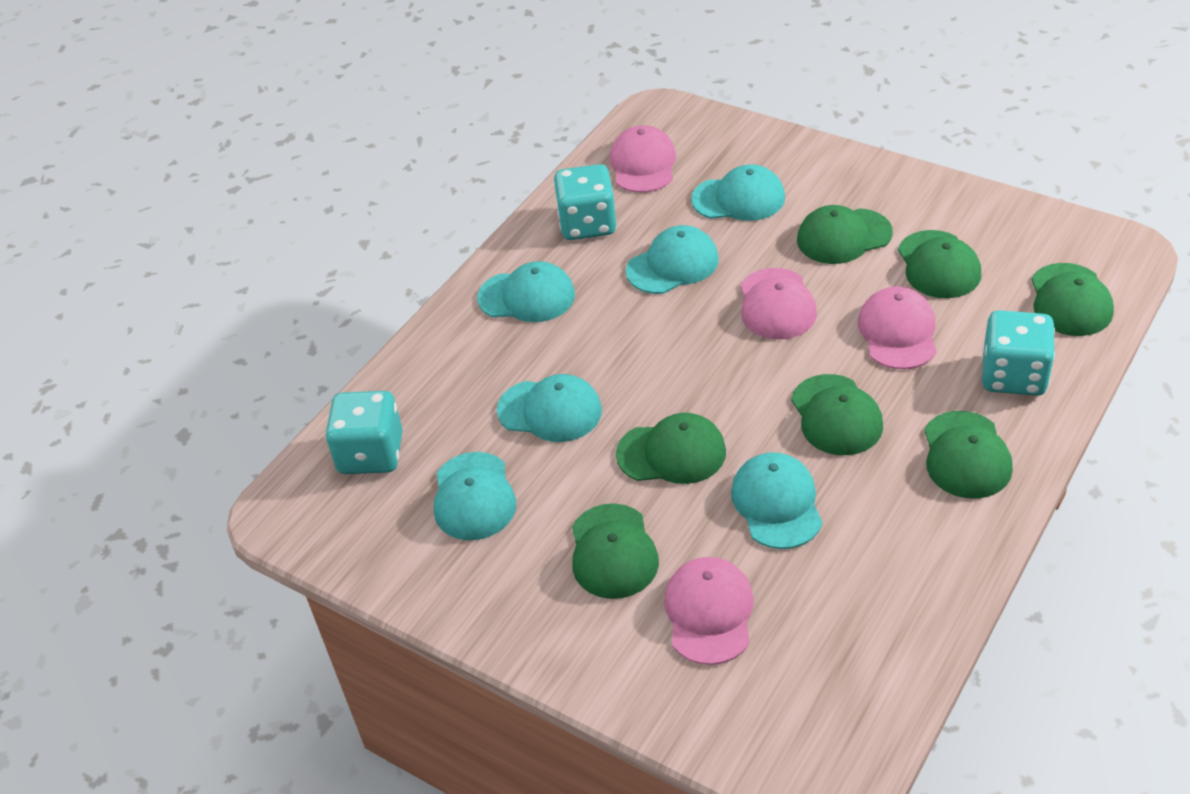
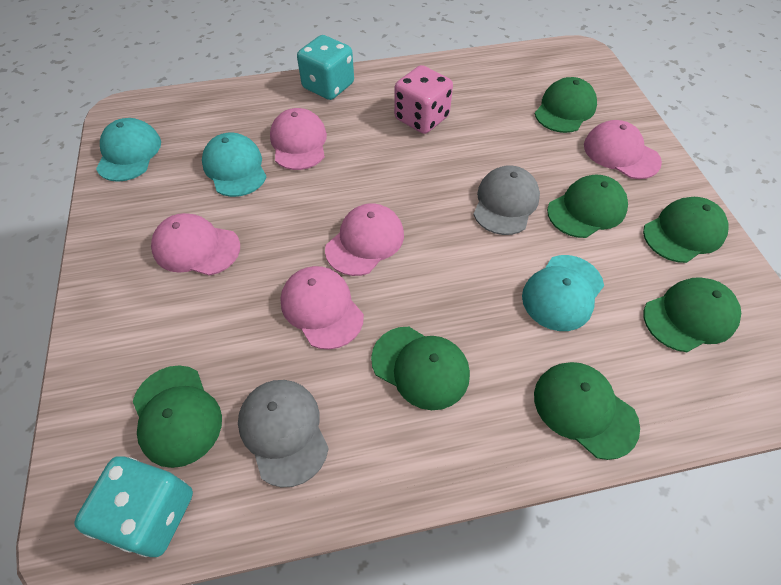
grey cap: 0 -> 2
pink cap: 4 -> 5
pink dice: 0 -> 1
turquoise cap: 6 -> 3
turquoise dice: 3 -> 2

